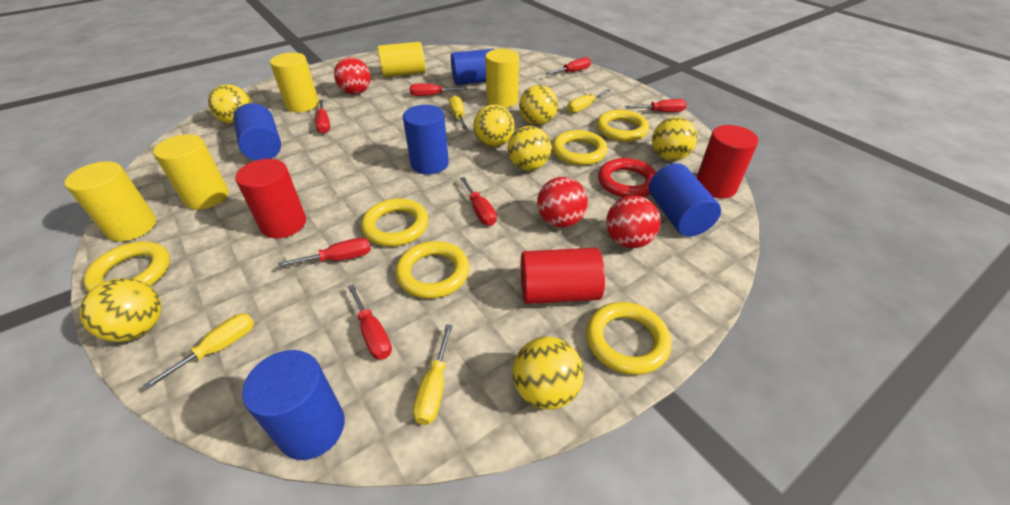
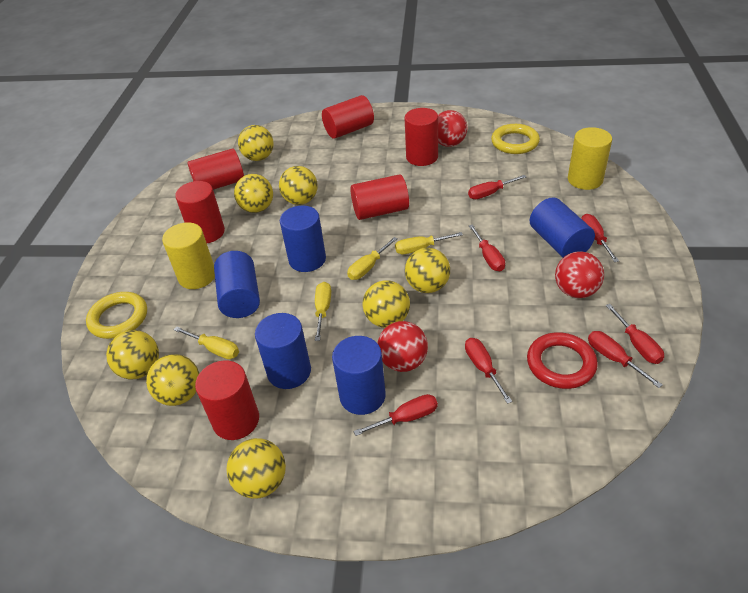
red cylinder: 3 -> 6
yellow ball: 7 -> 8
yellow cylinder: 5 -> 2
yellow ring: 6 -> 2

